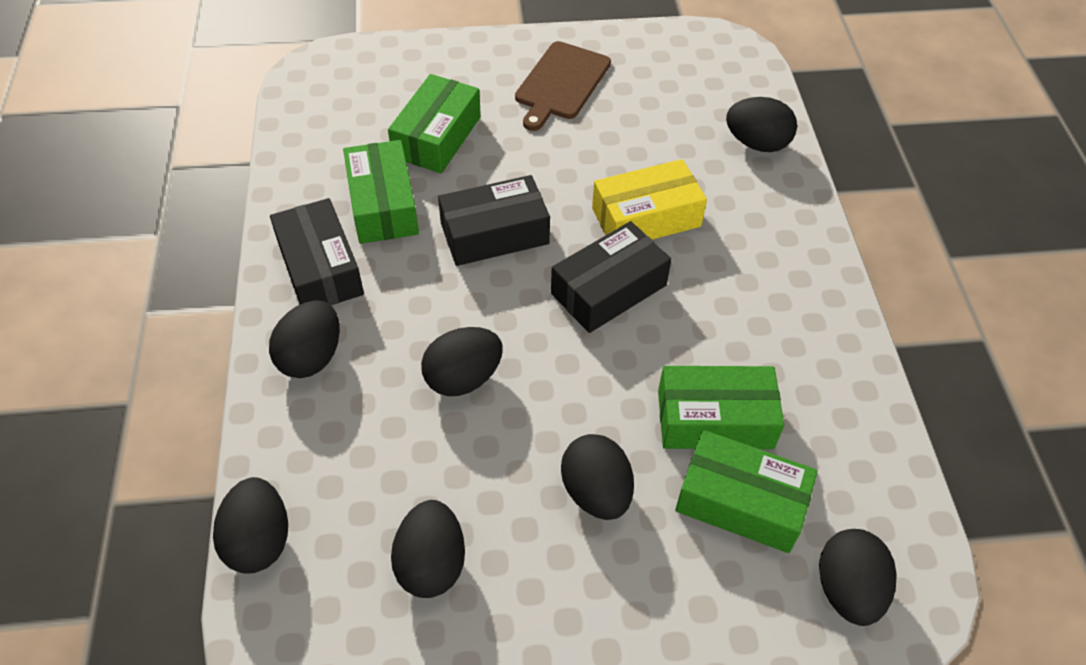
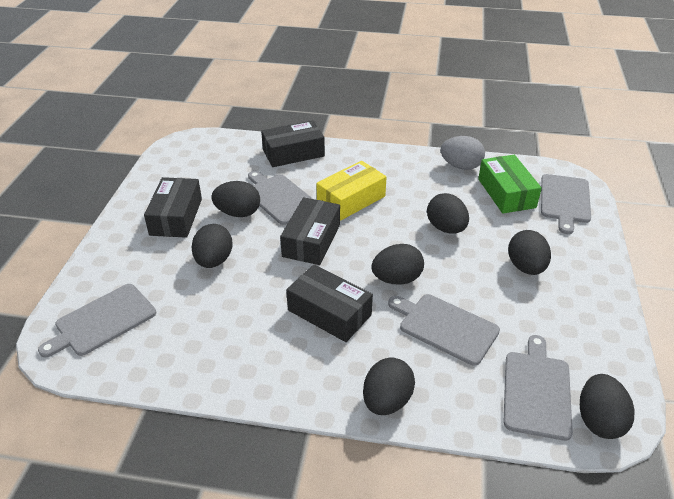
black box: 3 -> 4
brown cutting board: 1 -> 0
green box: 4 -> 1
grey cutting board: 0 -> 5
grey egg: 0 -> 1

